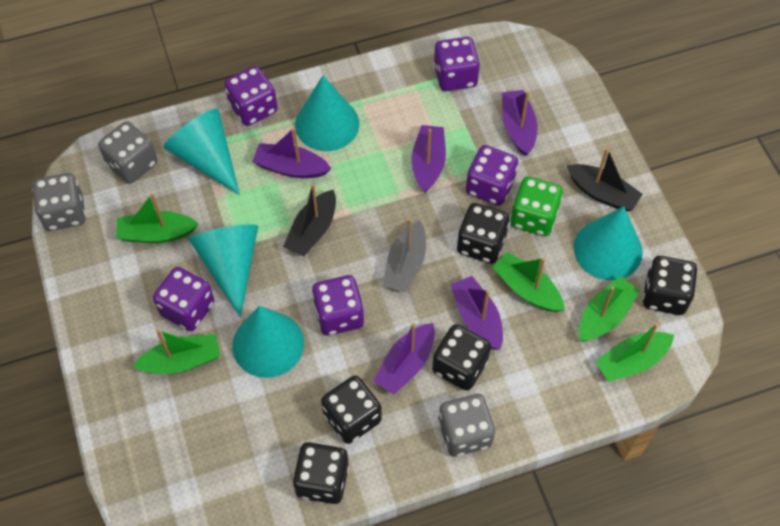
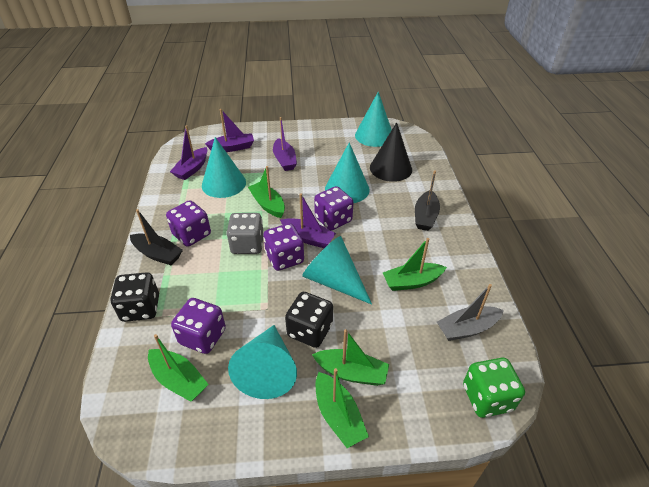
black cone: 0 -> 1
black dice: 5 -> 2
grey dice: 3 -> 1
purple boat: 5 -> 4
purple dice: 5 -> 4

